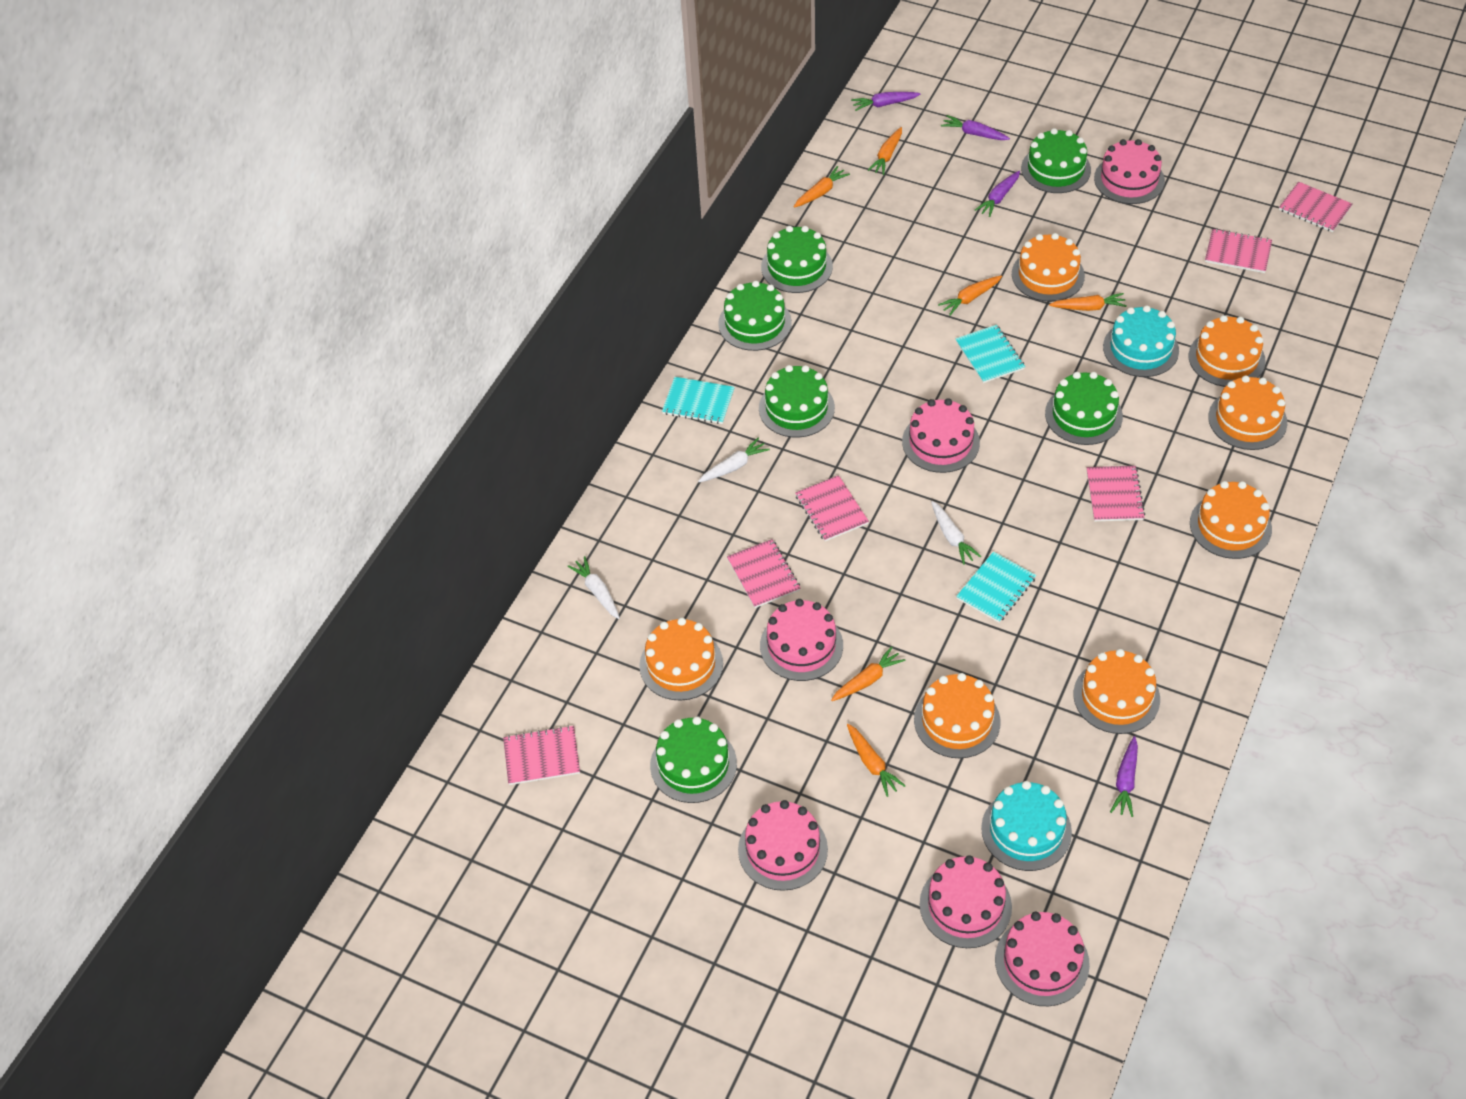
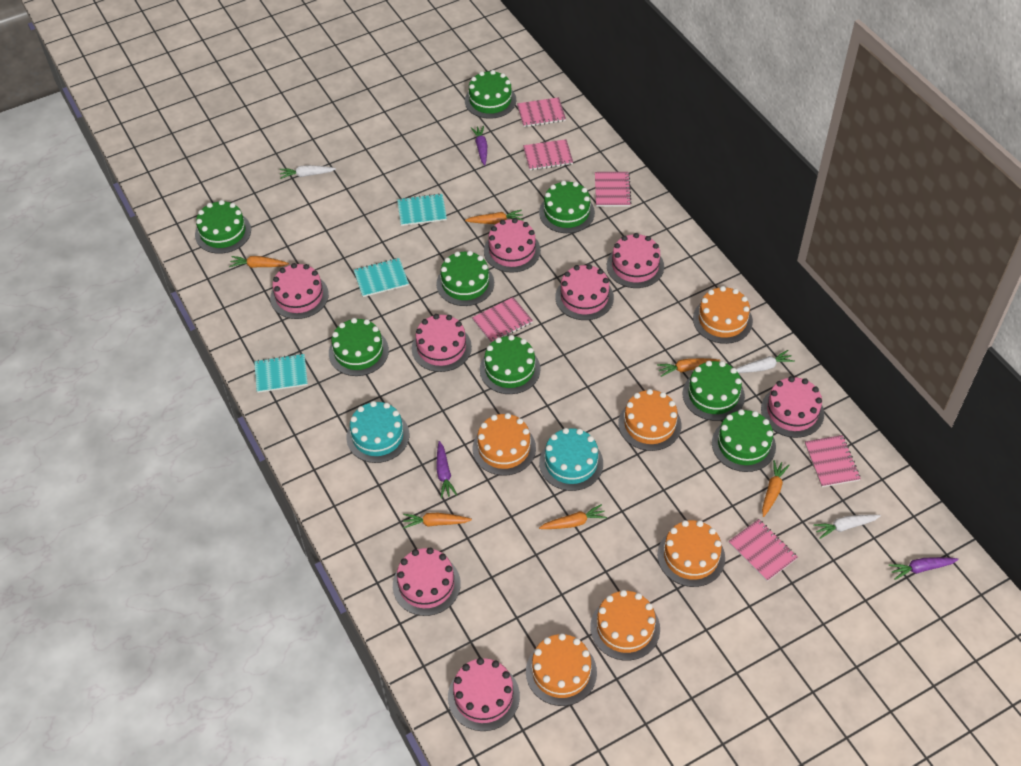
green cake: 6 -> 8
orange cake: 7 -> 6
pink cake: 6 -> 8
purple carrot: 4 -> 3

